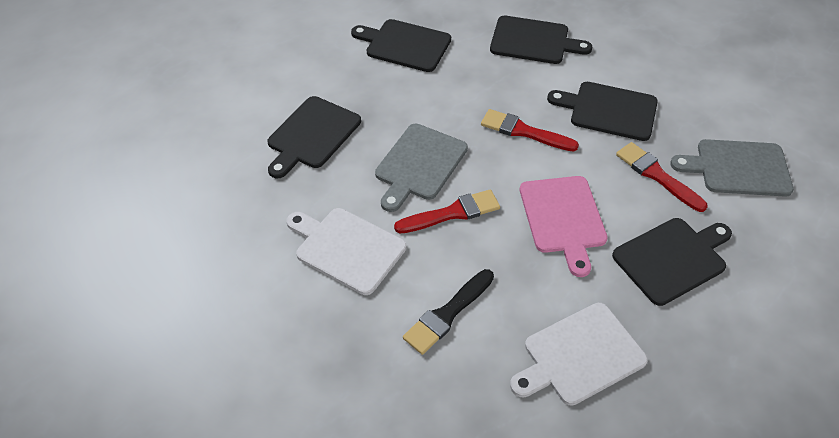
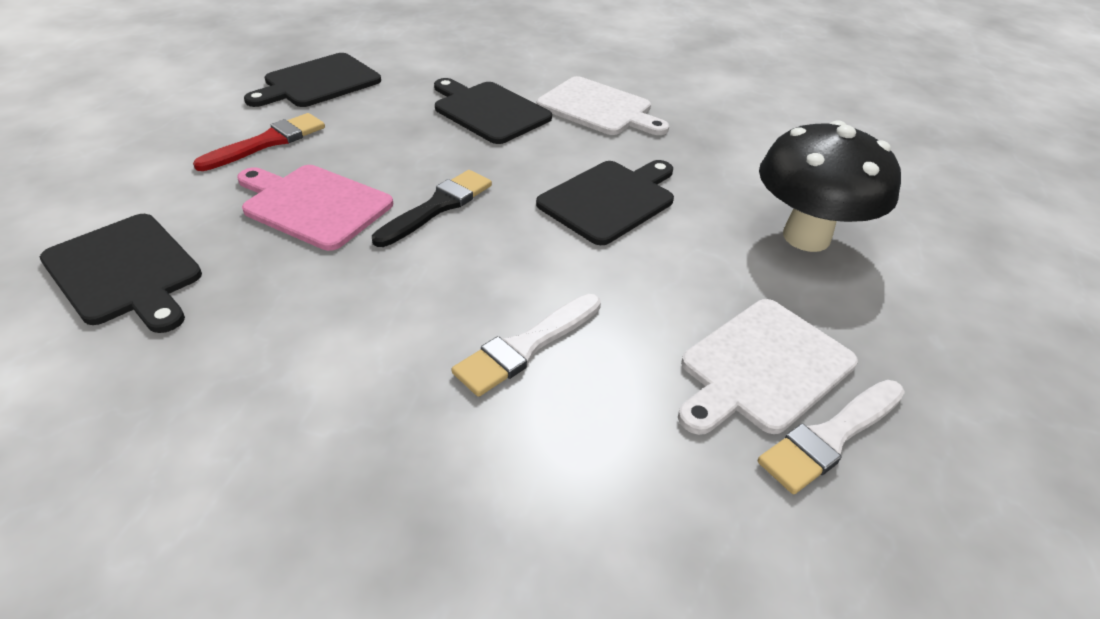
black cutting board: 5 -> 4
black mushroom: 0 -> 1
grey cutting board: 2 -> 0
red brush: 3 -> 1
white brush: 0 -> 2

